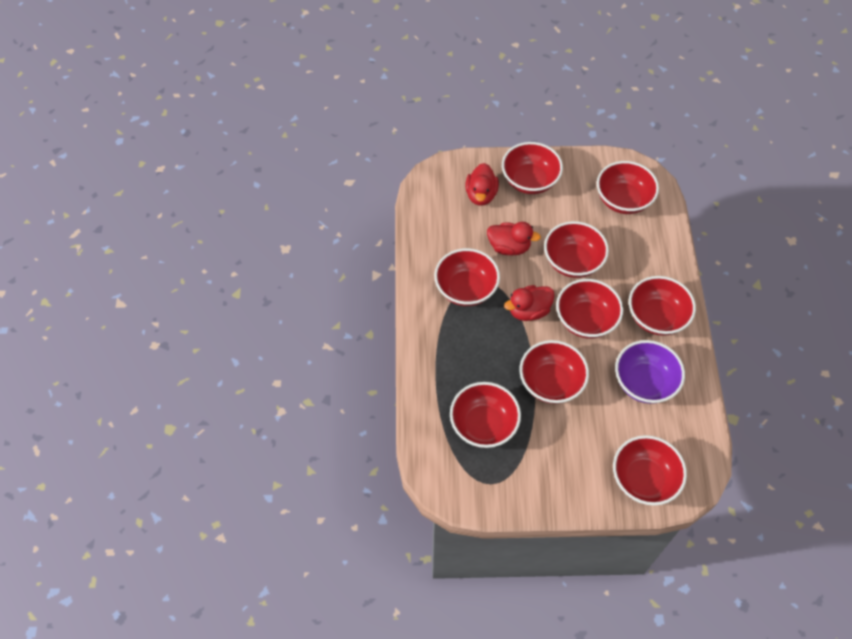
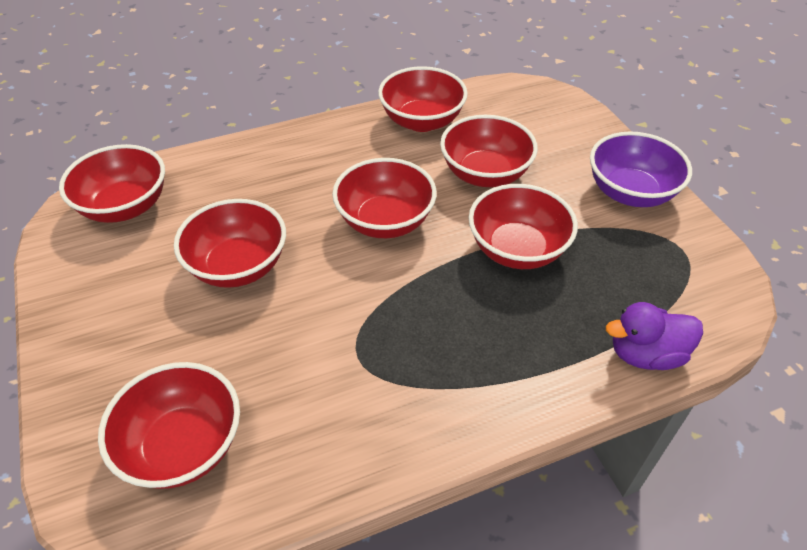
purple duck: 0 -> 1
red bowl: 9 -> 7
red duck: 3 -> 0

